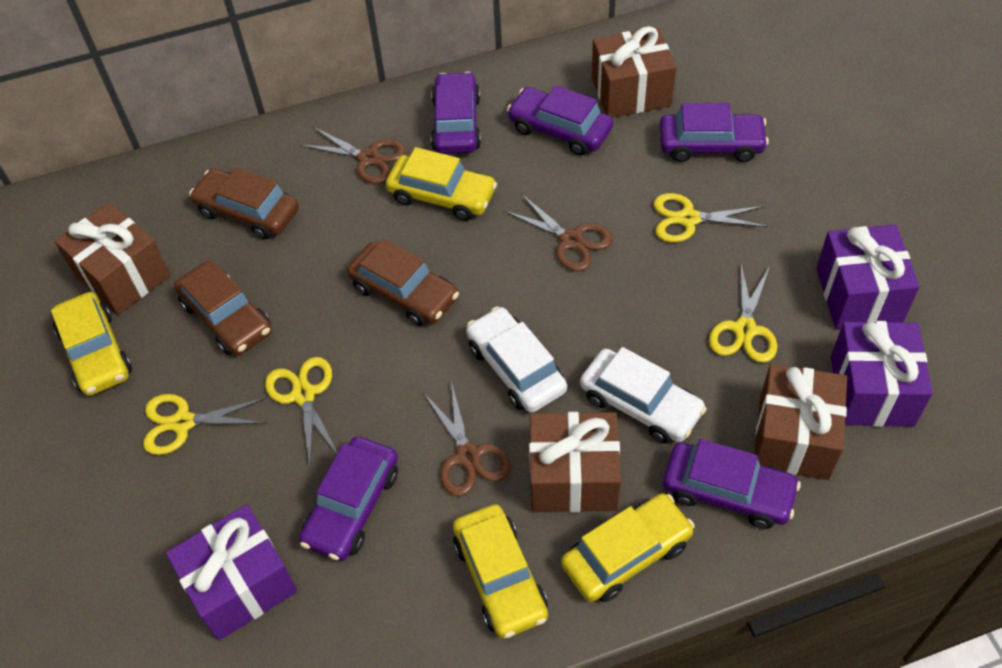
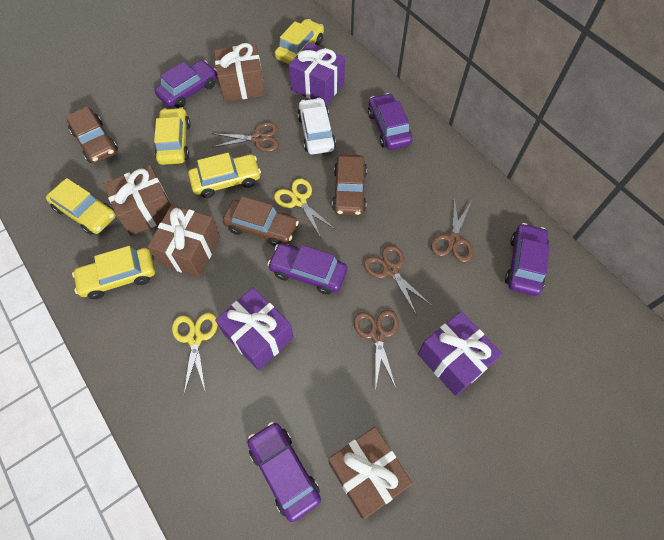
brown scissors: 3 -> 4
white car: 2 -> 1
yellow car: 4 -> 5
yellow scissors: 4 -> 2

